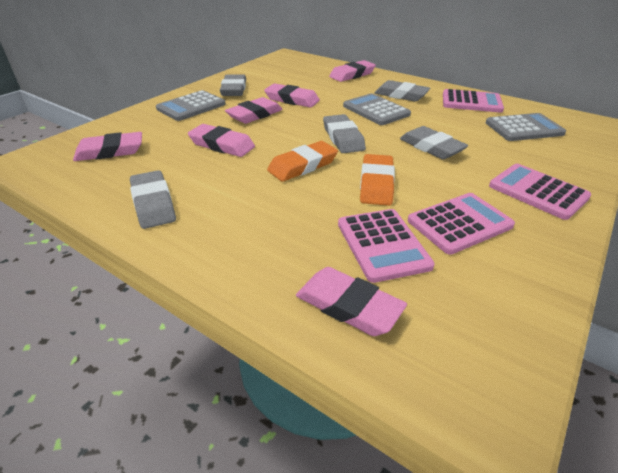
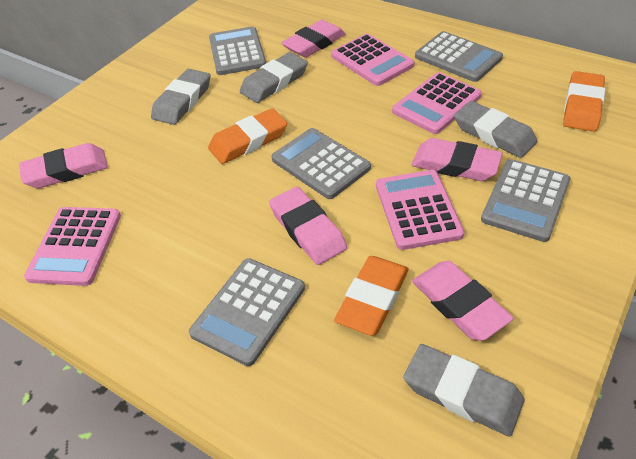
grey calculator: 3 -> 5
grey eraser: 5 -> 4
orange eraser: 2 -> 3
pink eraser: 6 -> 5

